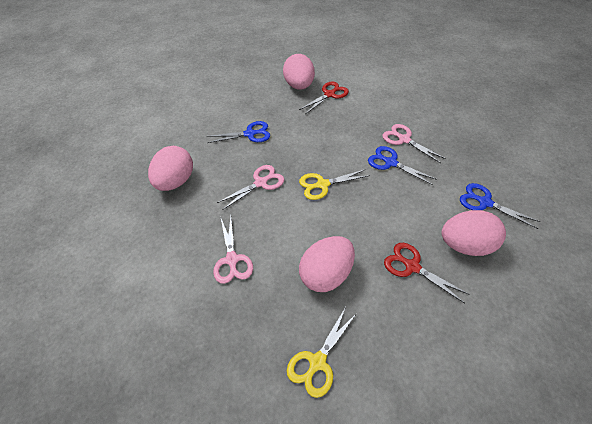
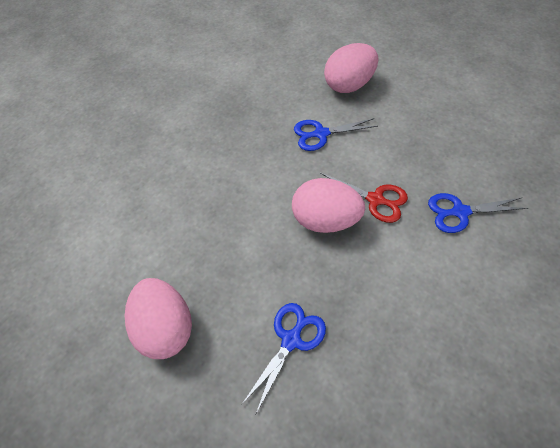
pink egg: 4 -> 3
pink scissors: 3 -> 0
red scissors: 2 -> 1
yellow scissors: 2 -> 0

